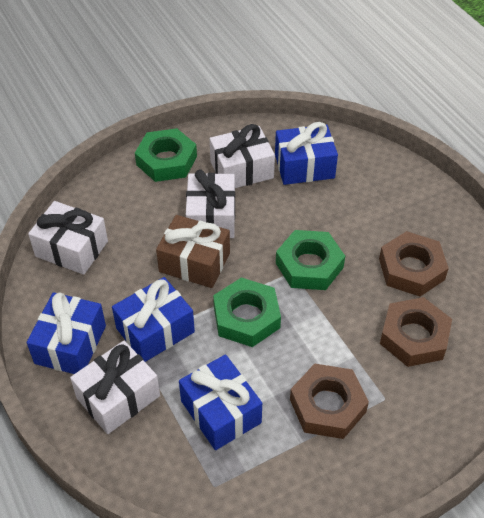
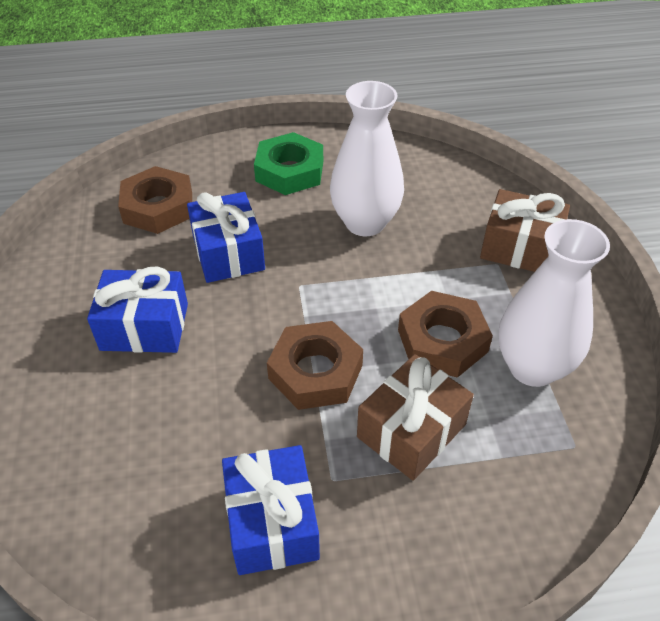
blue gift: 4 -> 3
brown gift: 1 -> 2
green nut: 3 -> 1
white gift: 4 -> 0
white vase: 0 -> 2

